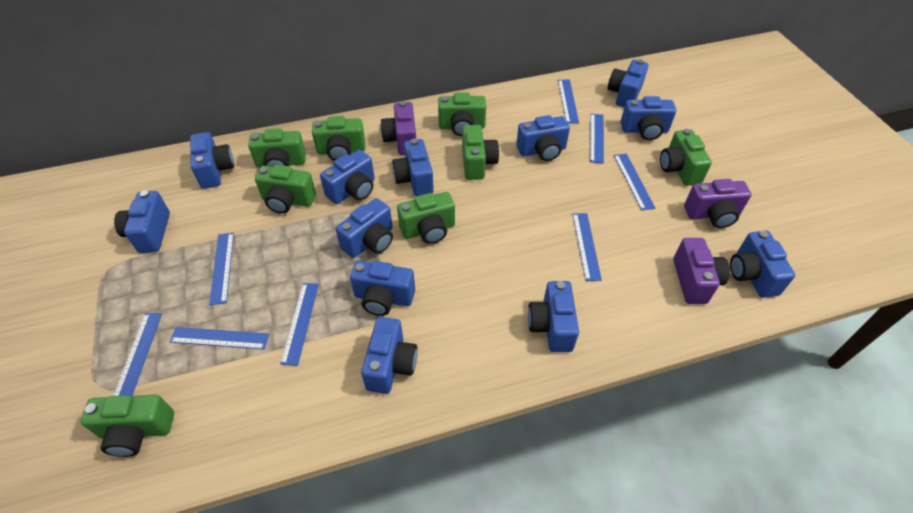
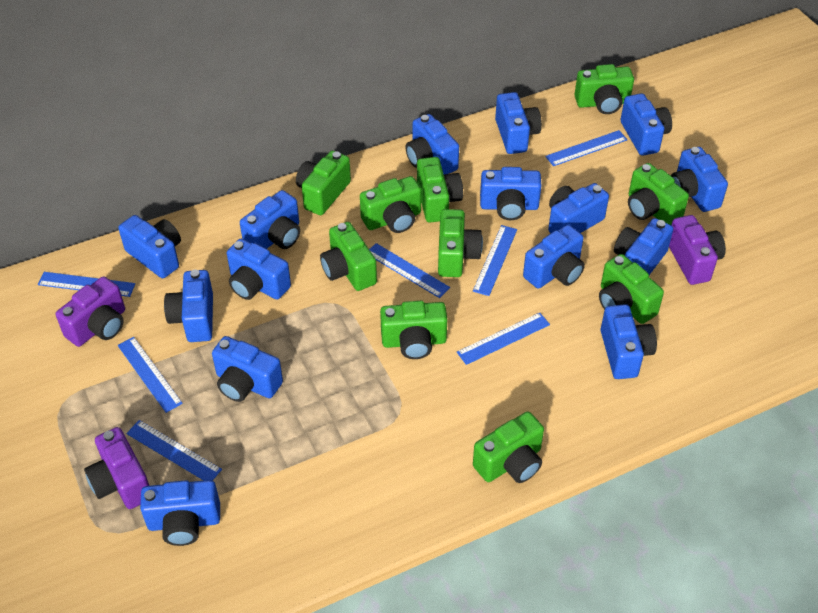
blue camera: 12 -> 15
blue ruler: 8 -> 7
green camera: 8 -> 10

